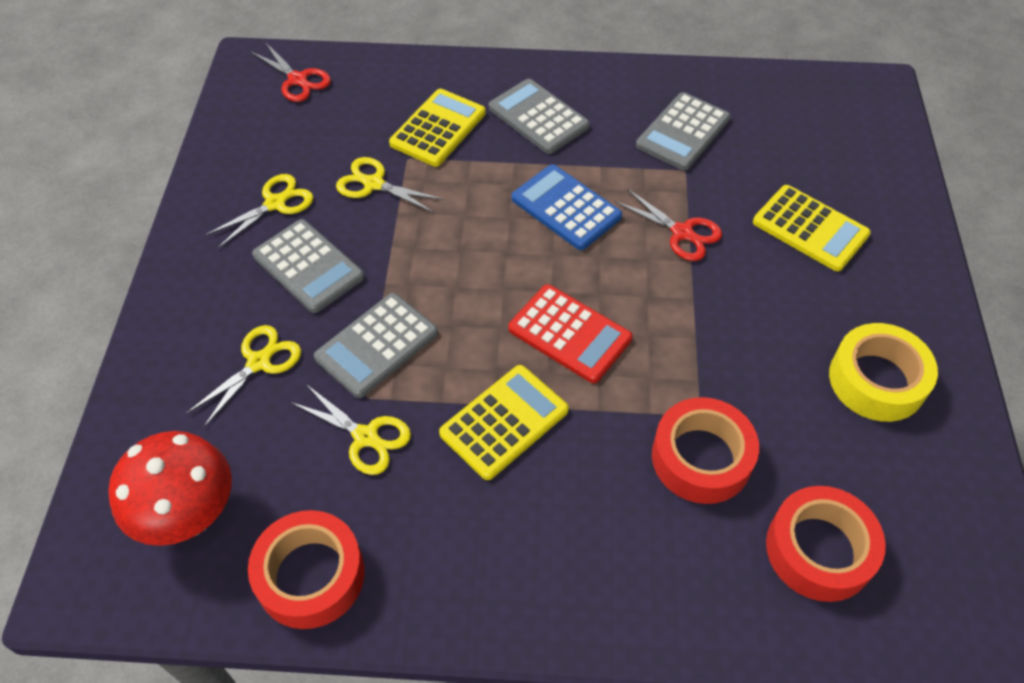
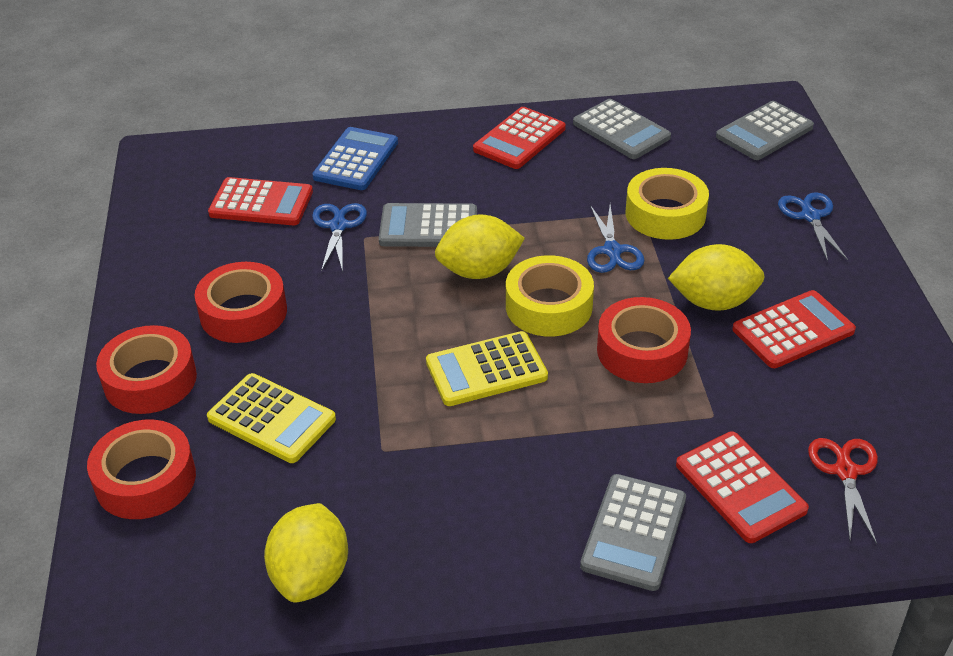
blue scissors: 0 -> 3
red calculator: 1 -> 4
red mushroom: 1 -> 0
red scissors: 2 -> 1
red tape: 3 -> 4
yellow calculator: 3 -> 2
yellow lemon: 0 -> 3
yellow scissors: 4 -> 0
yellow tape: 1 -> 2

